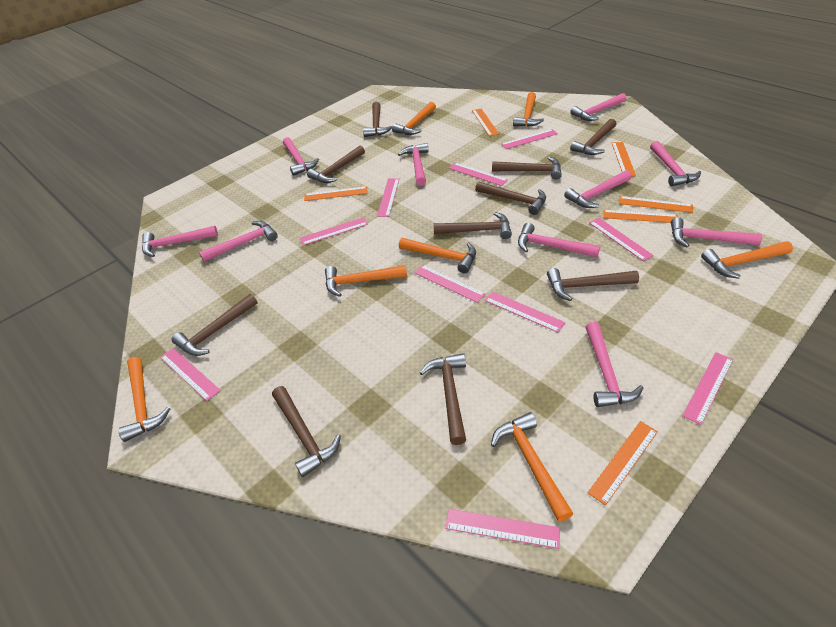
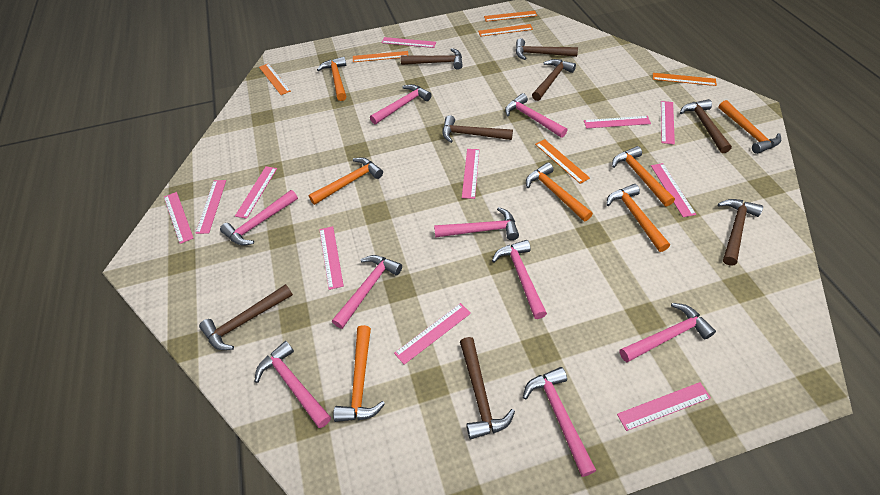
brown hammer: 10 -> 8
pink hammer: 10 -> 9
pink ruler: 10 -> 11

